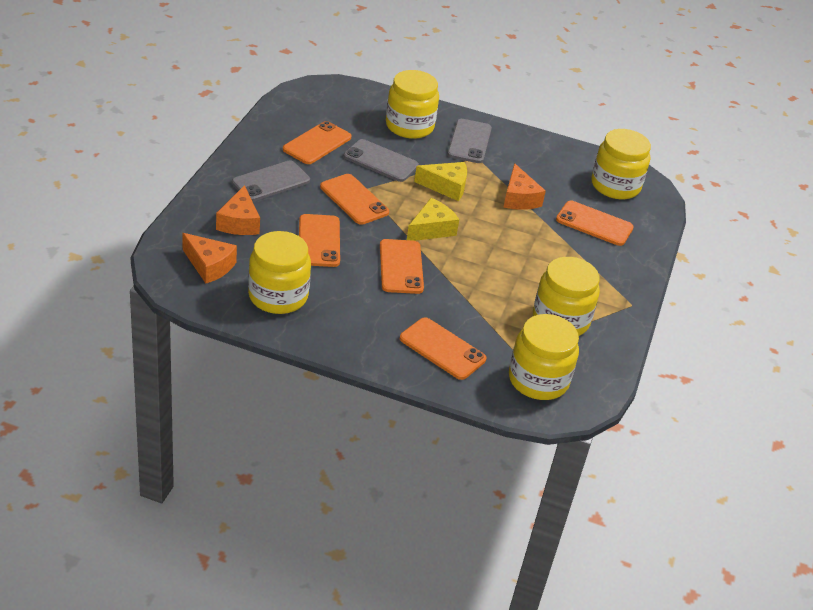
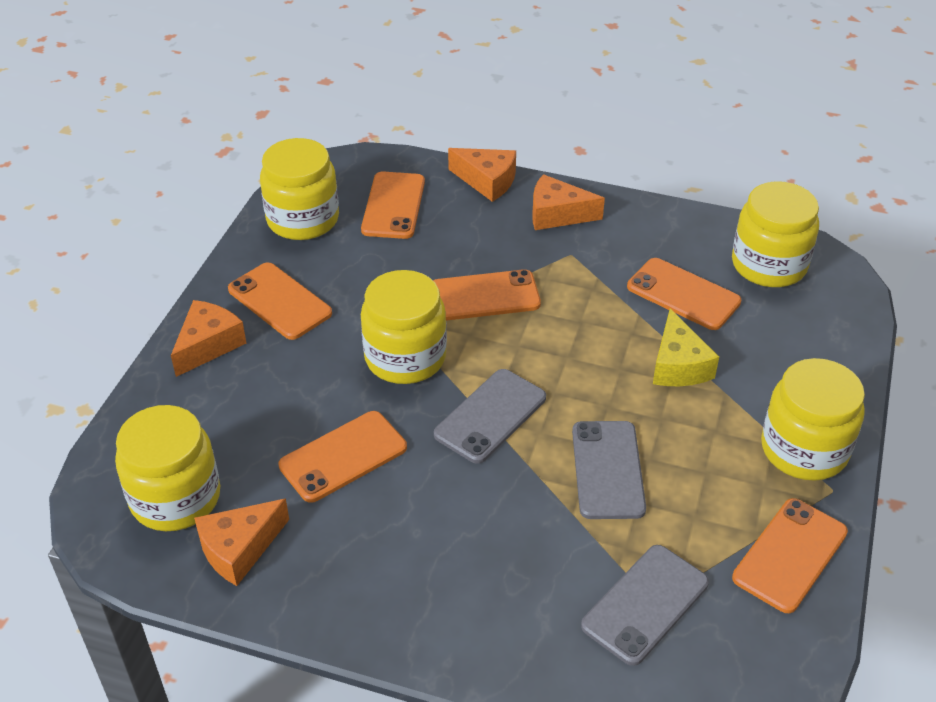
orange cheese: 3 -> 4
yellow cheese: 2 -> 1

